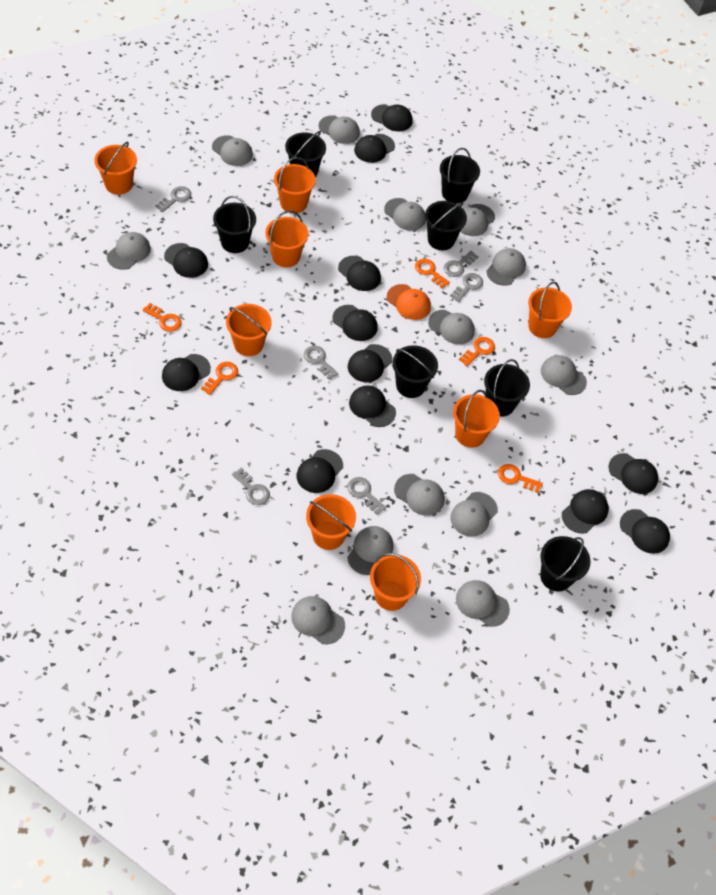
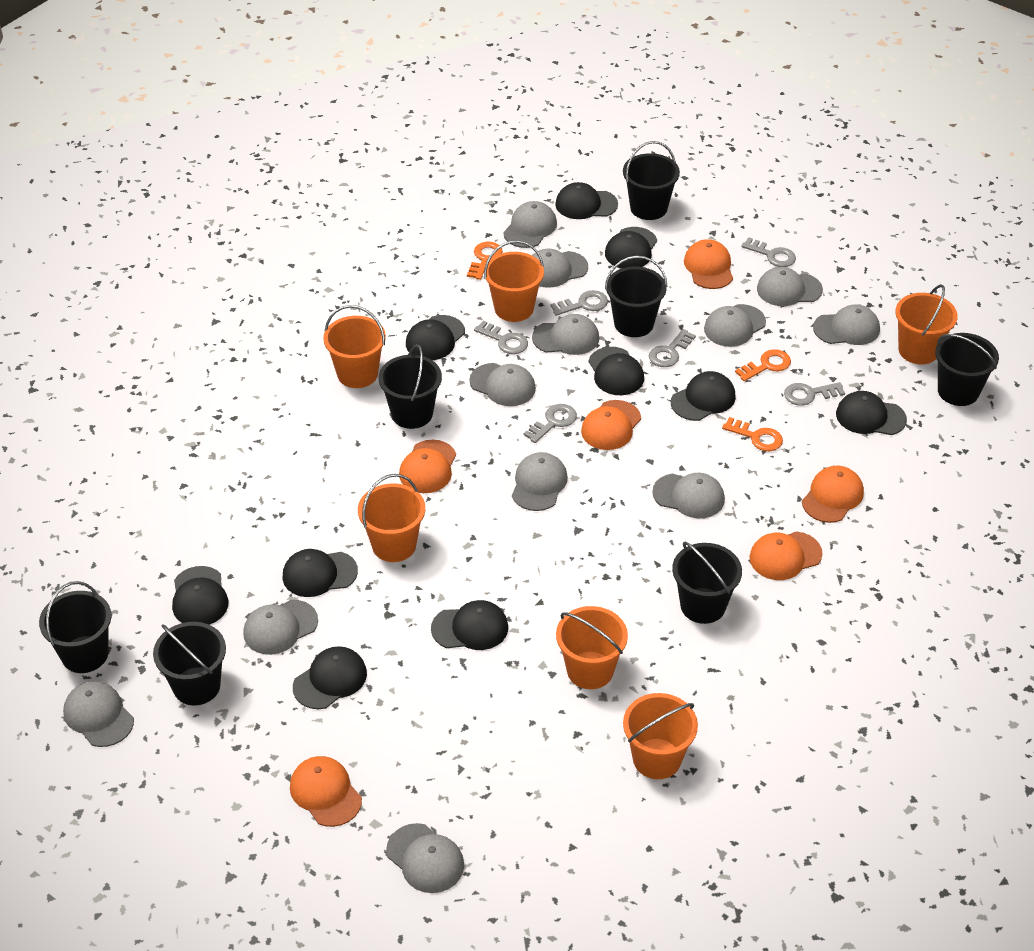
black cap: 12 -> 10
grey cap: 13 -> 12
orange bucket: 8 -> 6
orange cap: 1 -> 6
orange key: 5 -> 3

